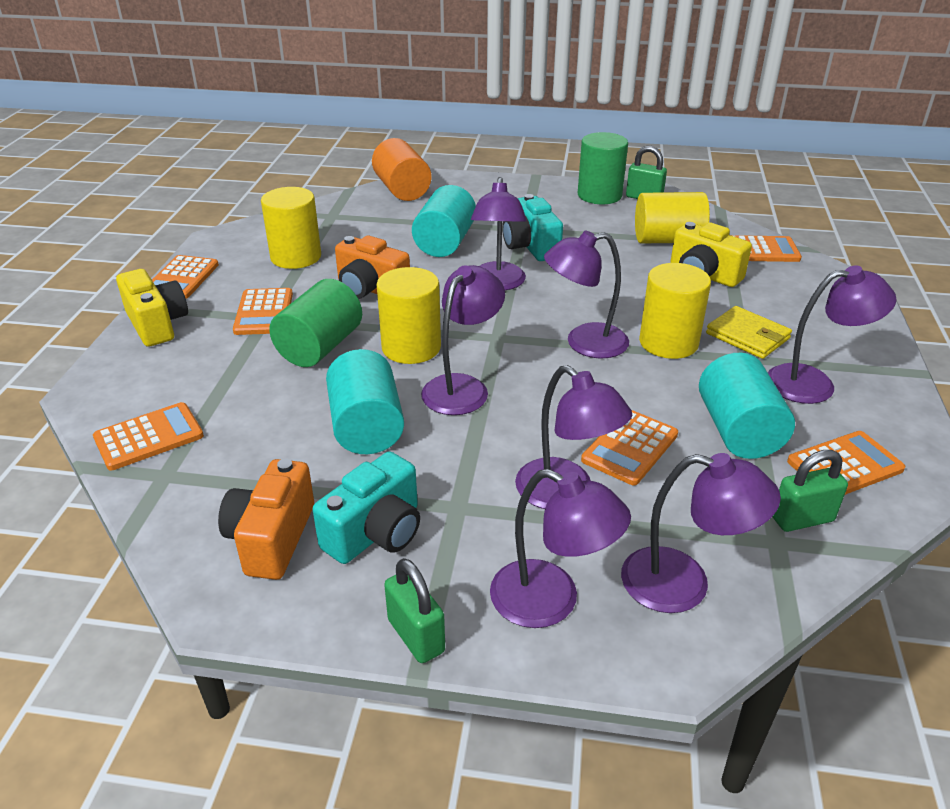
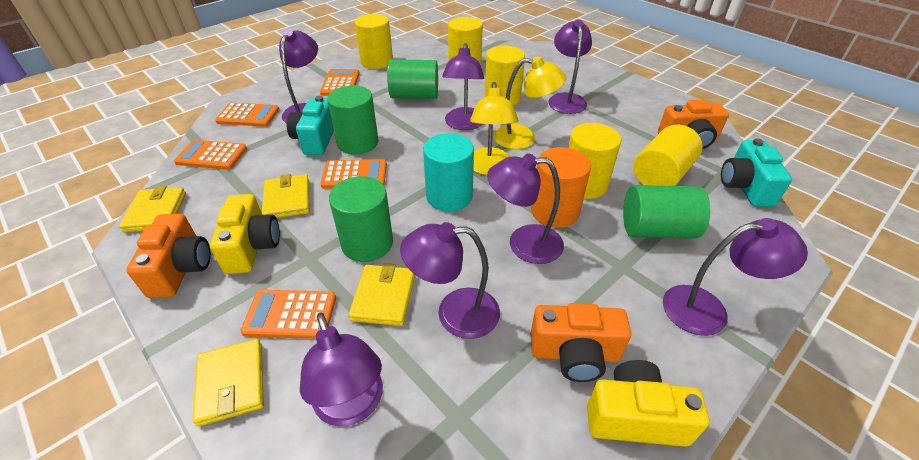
green cylinder: 2 -> 4
green padlock: 3 -> 0
orange calculator: 6 -> 5
orange camera: 2 -> 3
turquoise cylinder: 3 -> 1
yellow cylinder: 4 -> 5
yellow lamp: 0 -> 2
yellow wallet: 1 -> 4

